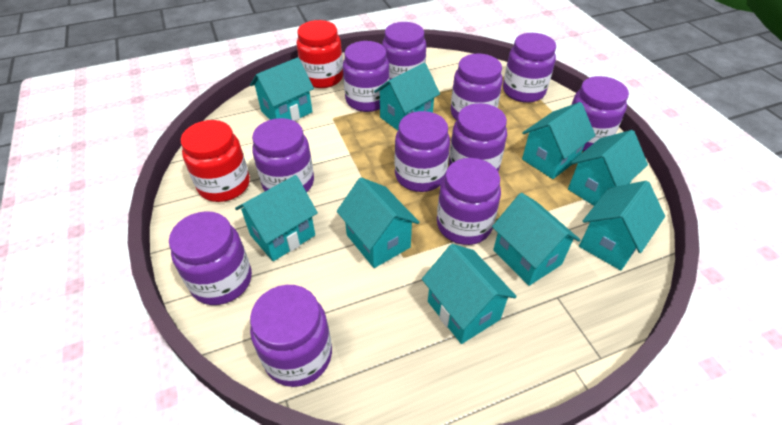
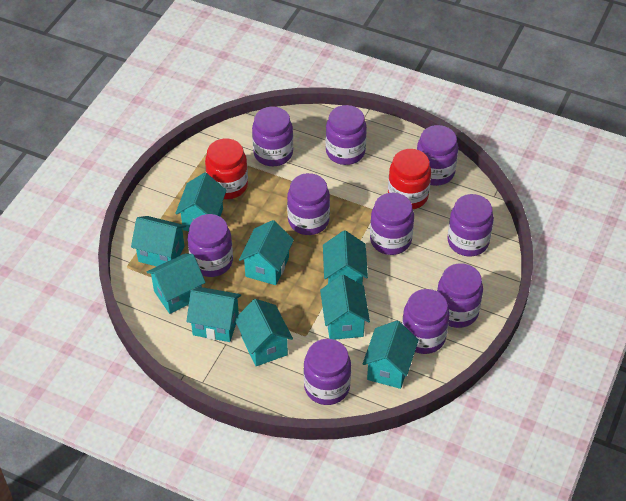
purple jar: 11 -> 10

